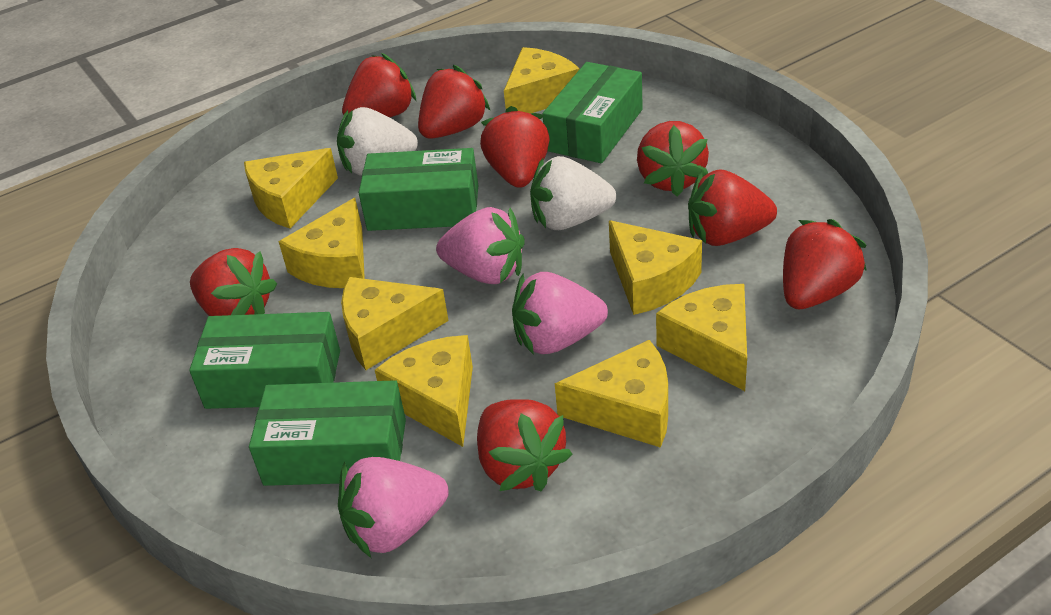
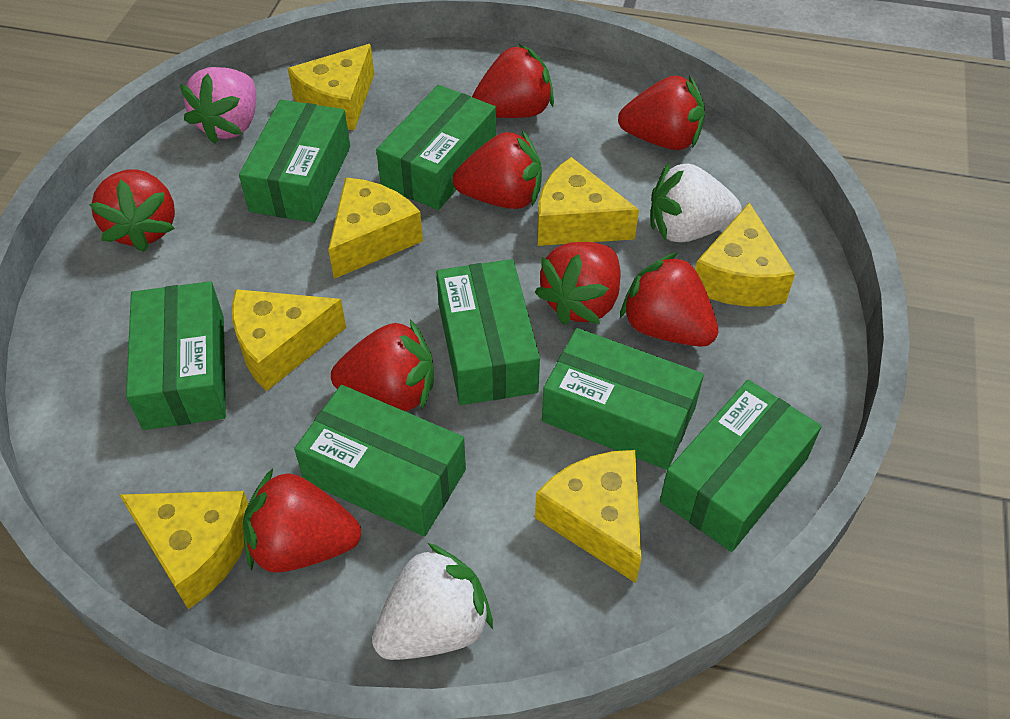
green box: 4 -> 7
pink strawberry: 3 -> 1
yellow cheese: 8 -> 7

